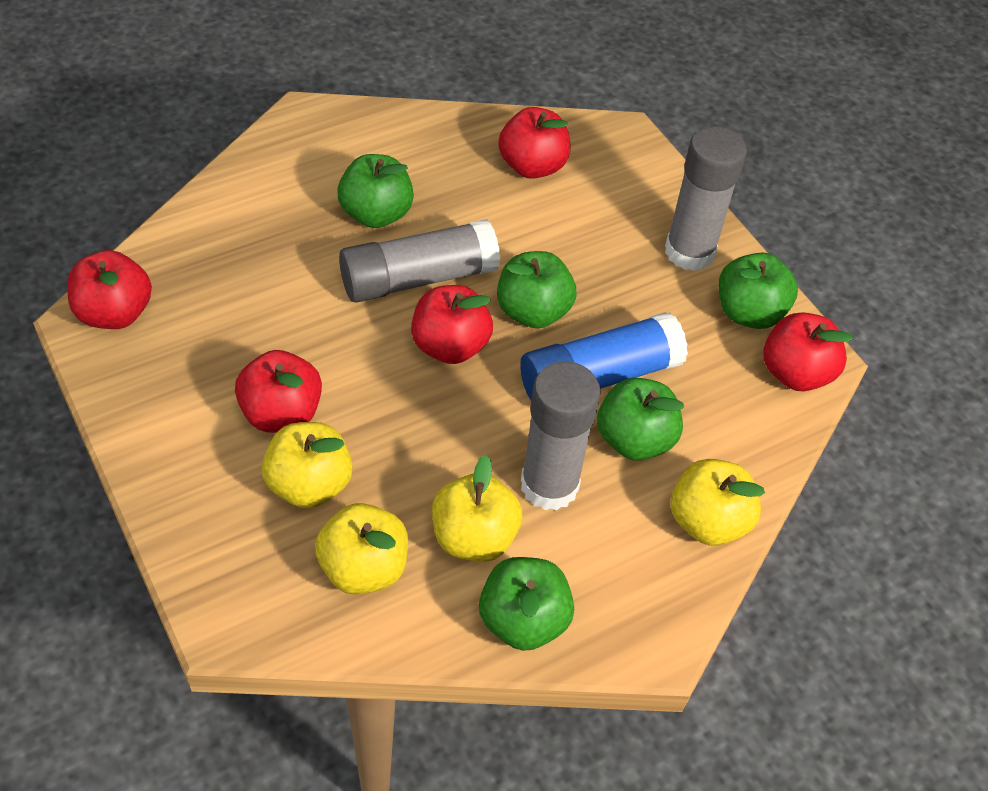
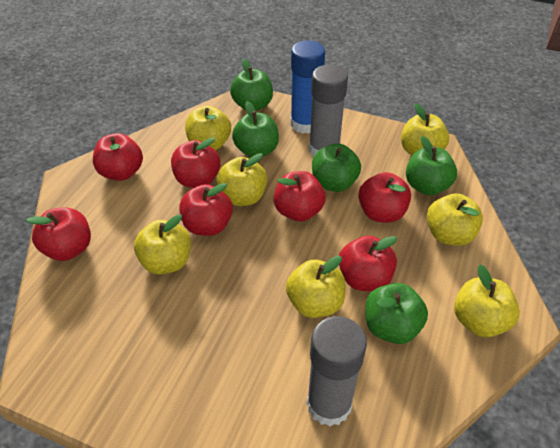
grey glue stick: 3 -> 2
red apple: 5 -> 7
yellow apple: 4 -> 7

